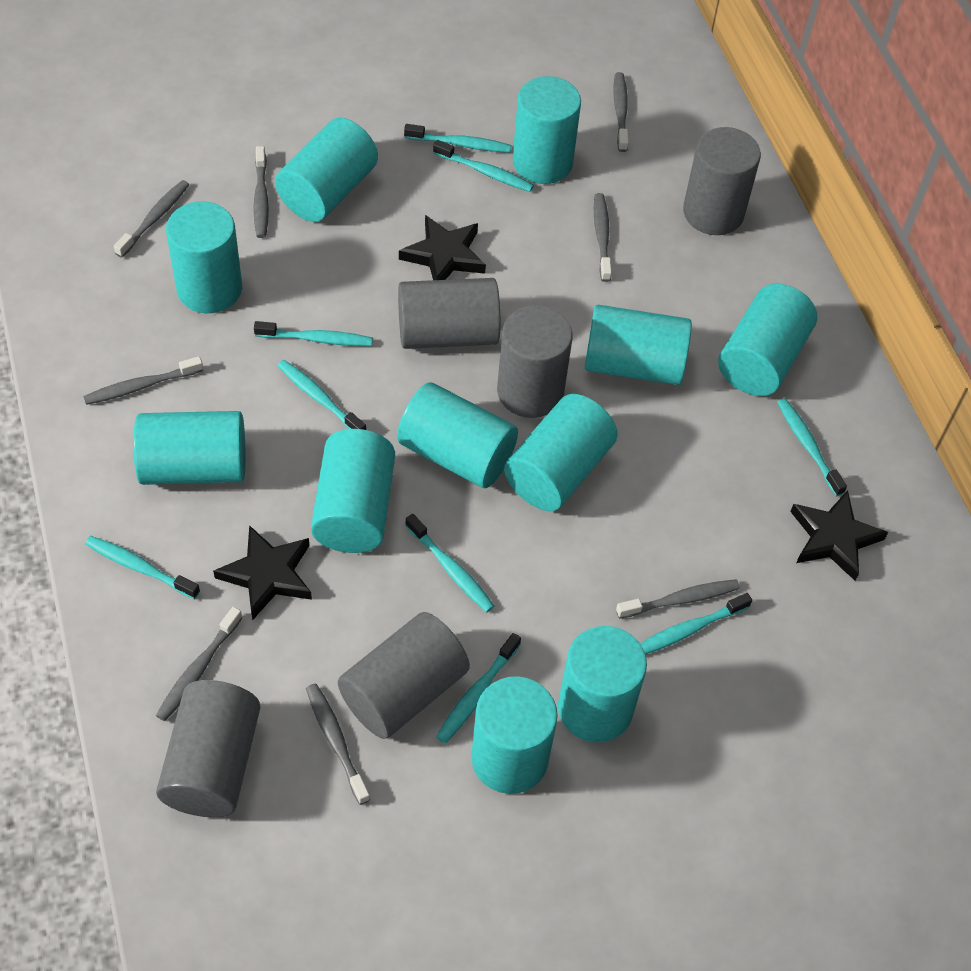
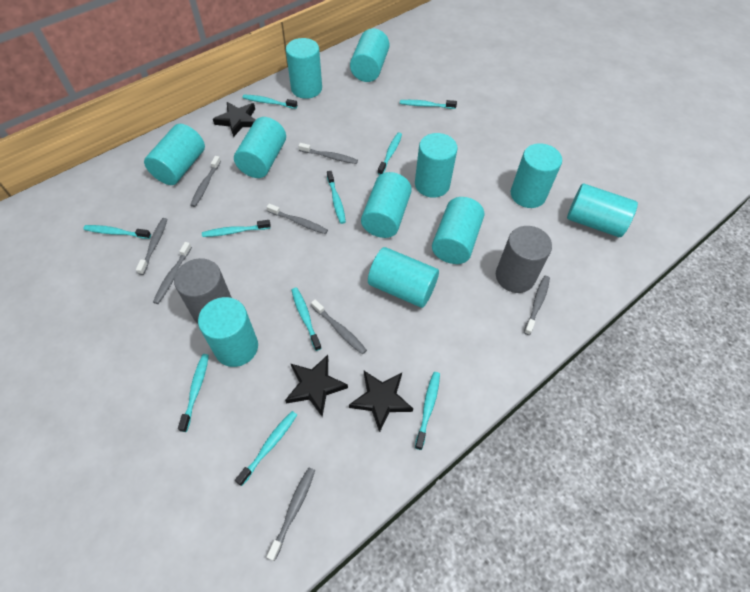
grey cylinder: 5 -> 2
turquoise toothbrush: 9 -> 10

